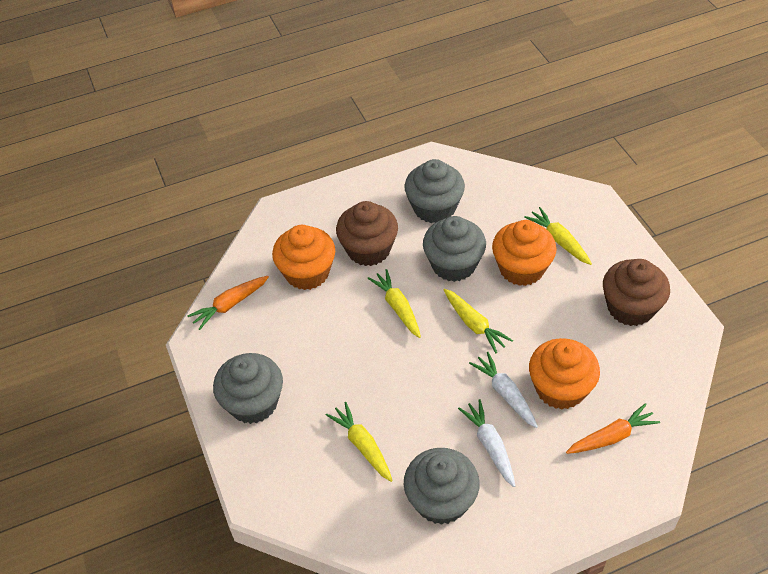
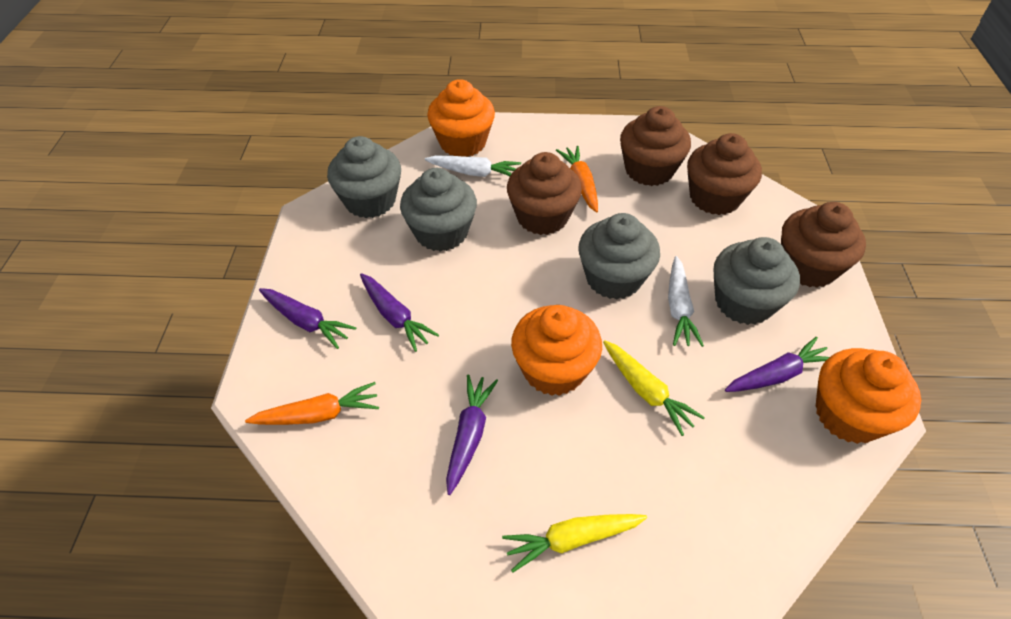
brown cupcake: 2 -> 4
purple carrot: 0 -> 4
yellow carrot: 4 -> 2

